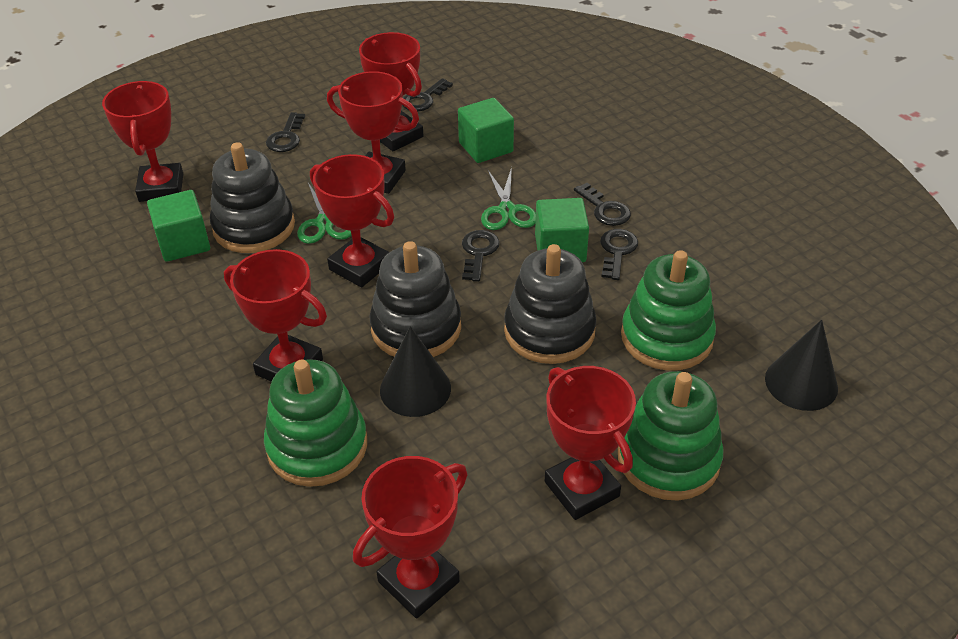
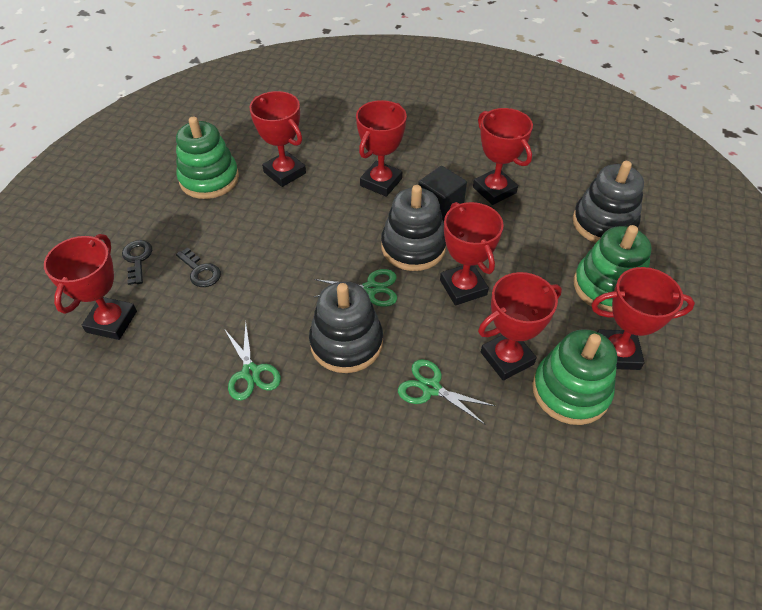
black cone: 2 -> 0
black cube: 0 -> 1
black key: 5 -> 2
green cube: 3 -> 0
green scissors: 2 -> 3

